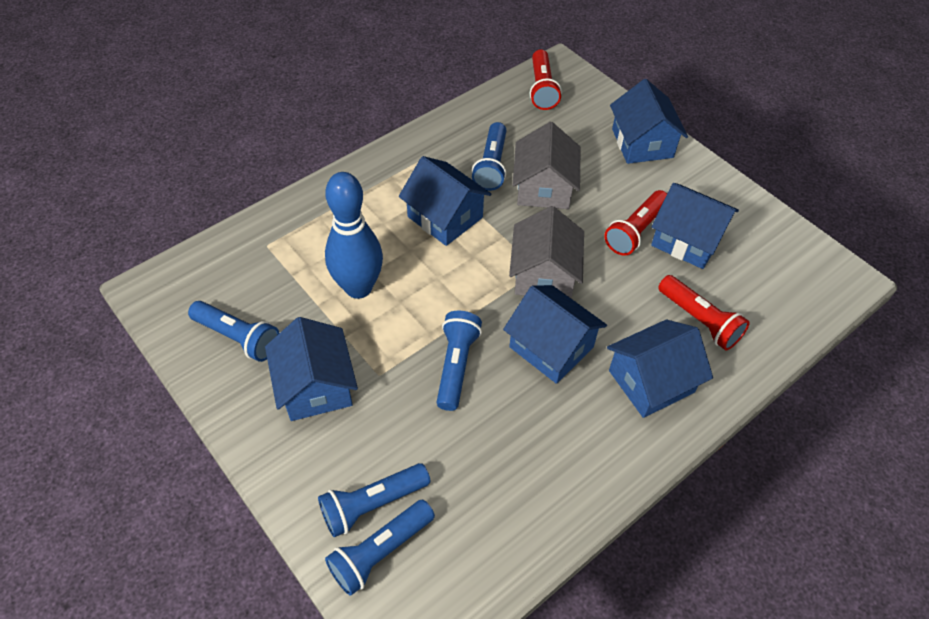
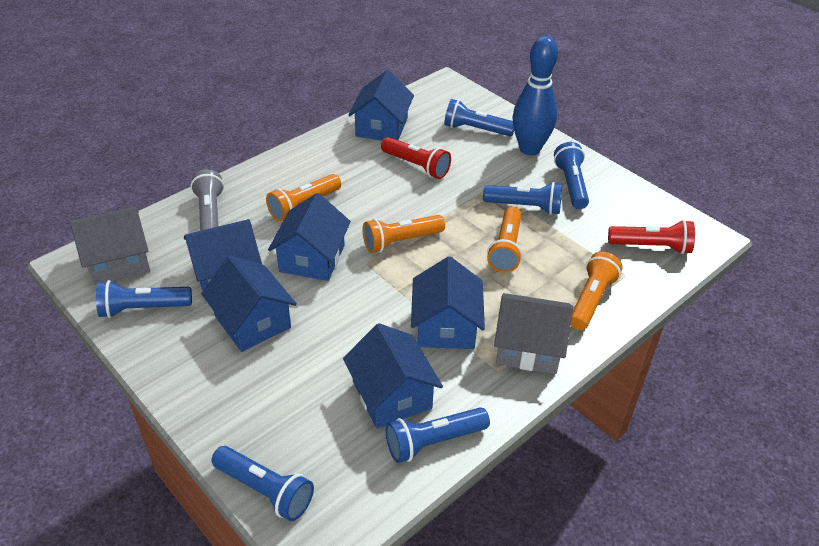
blue flashlight: 5 -> 6
grey flashlight: 0 -> 1
orange flashlight: 0 -> 4
red flashlight: 3 -> 2

